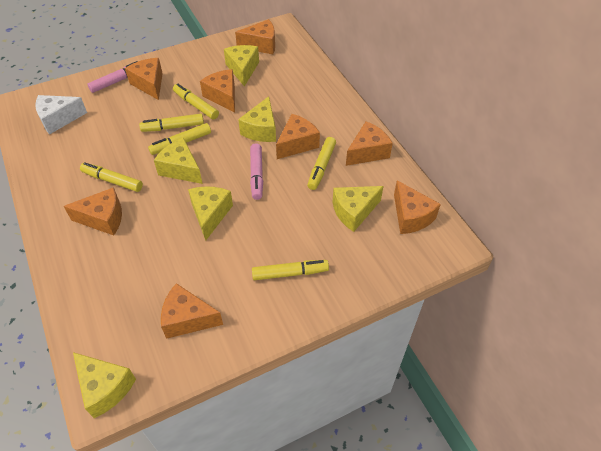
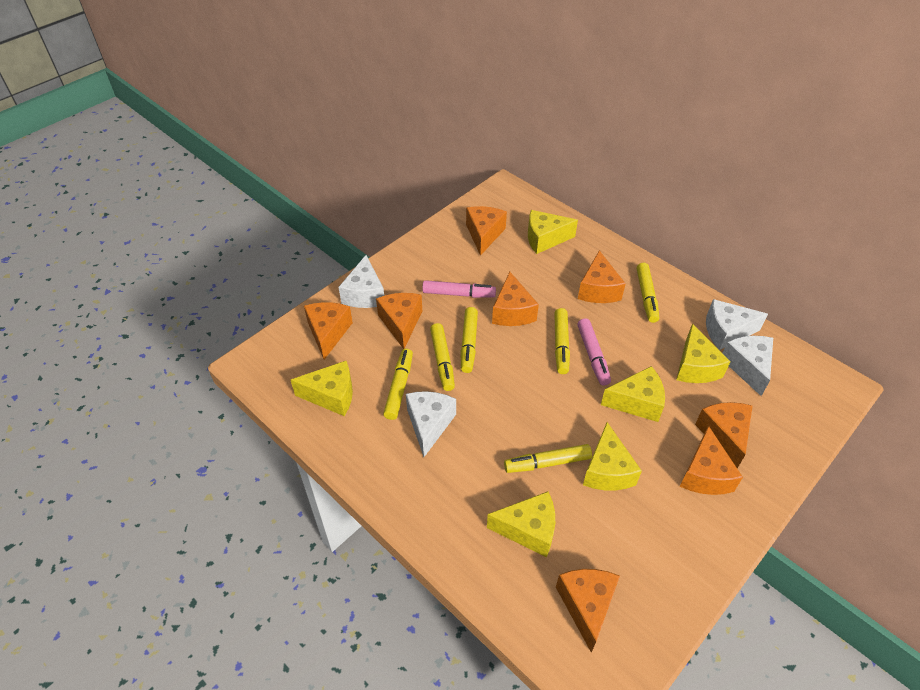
white cheese: 1 -> 4

